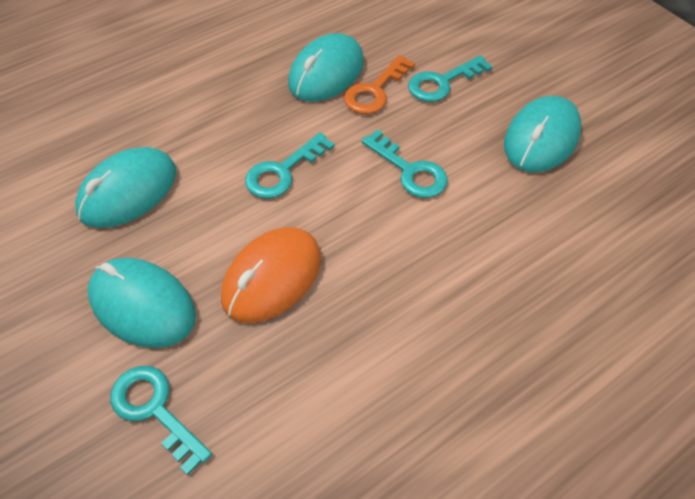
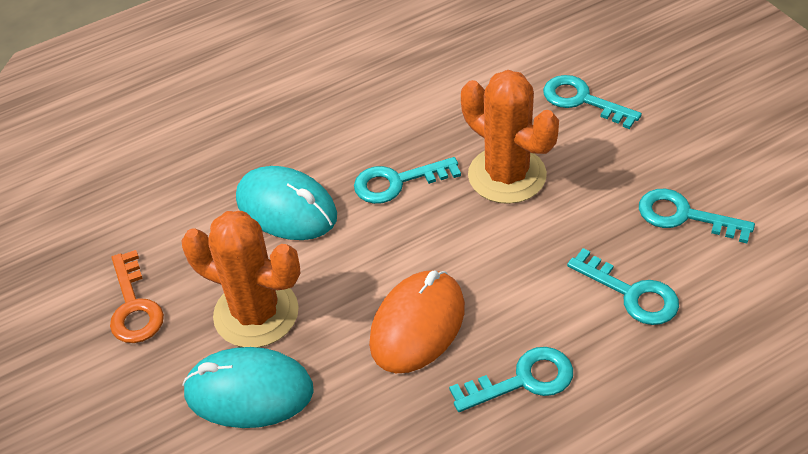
orange cactus: 0 -> 2
turquoise key: 4 -> 5
turquoise mouse: 4 -> 2

